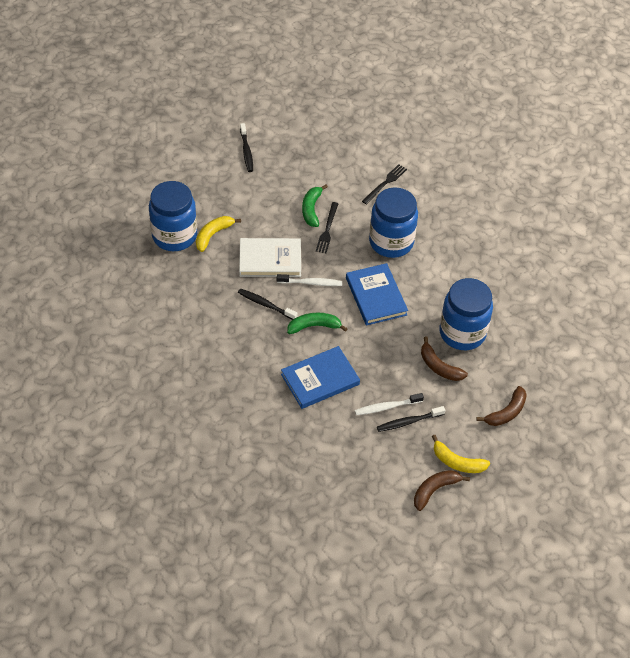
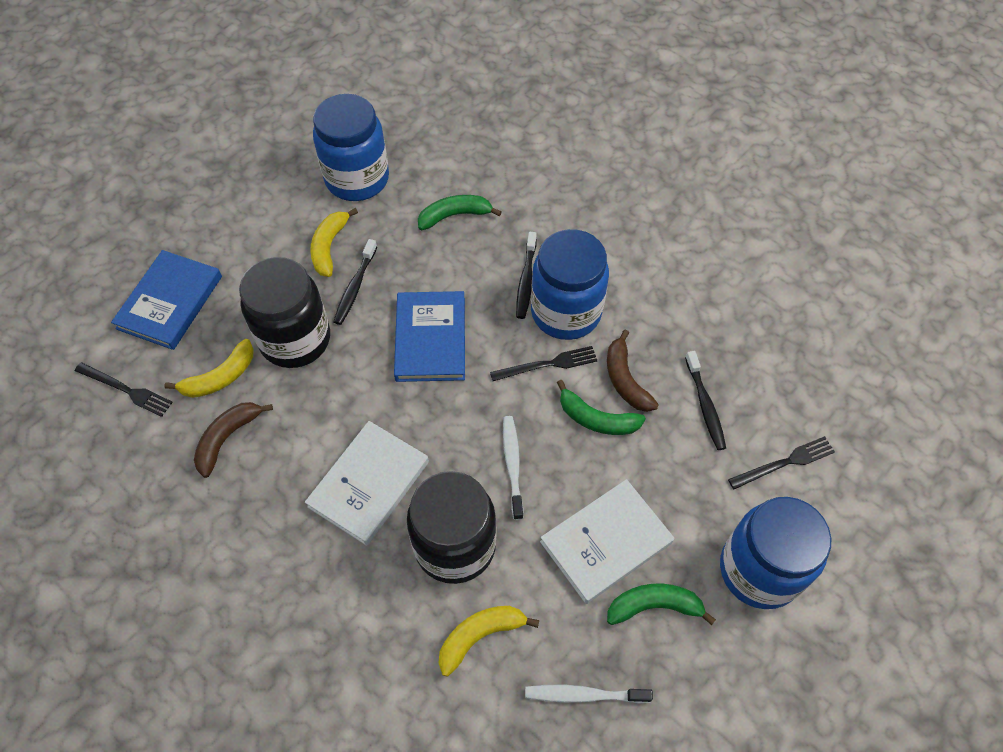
black fork: 2 -> 3
black jar: 0 -> 2
brown banana: 3 -> 2
green banana: 2 -> 3
white book: 1 -> 2
yellow banana: 2 -> 3

